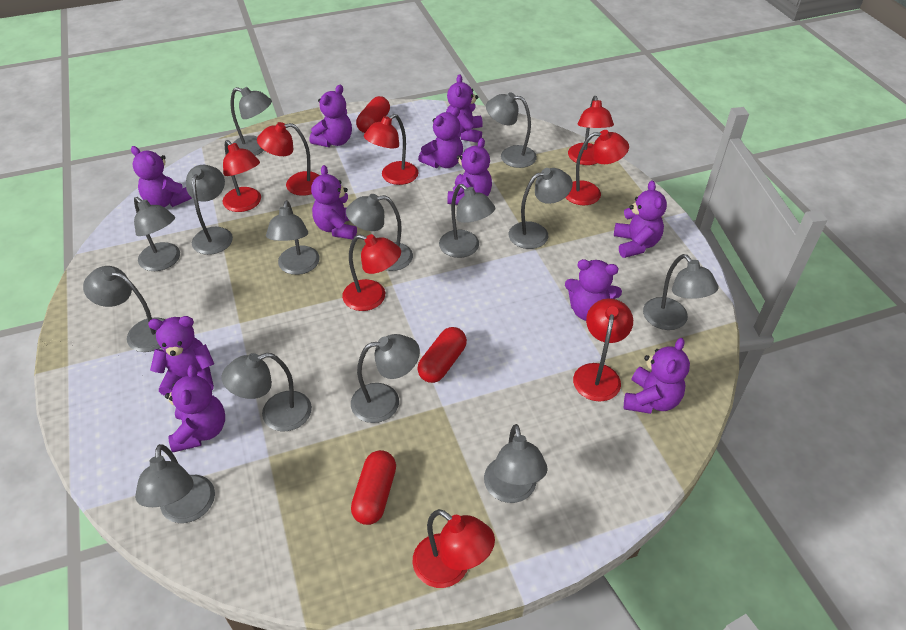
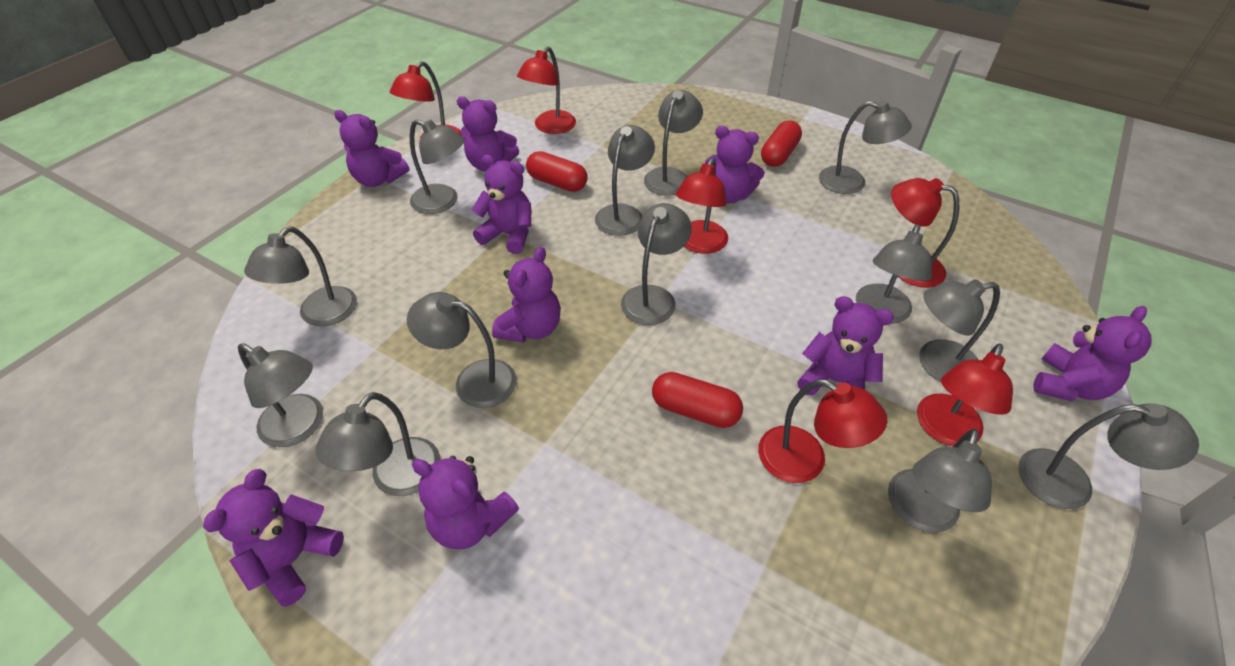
grey lamp: 14 -> 13
purple teddy bear: 11 -> 9
red lamp: 8 -> 6

